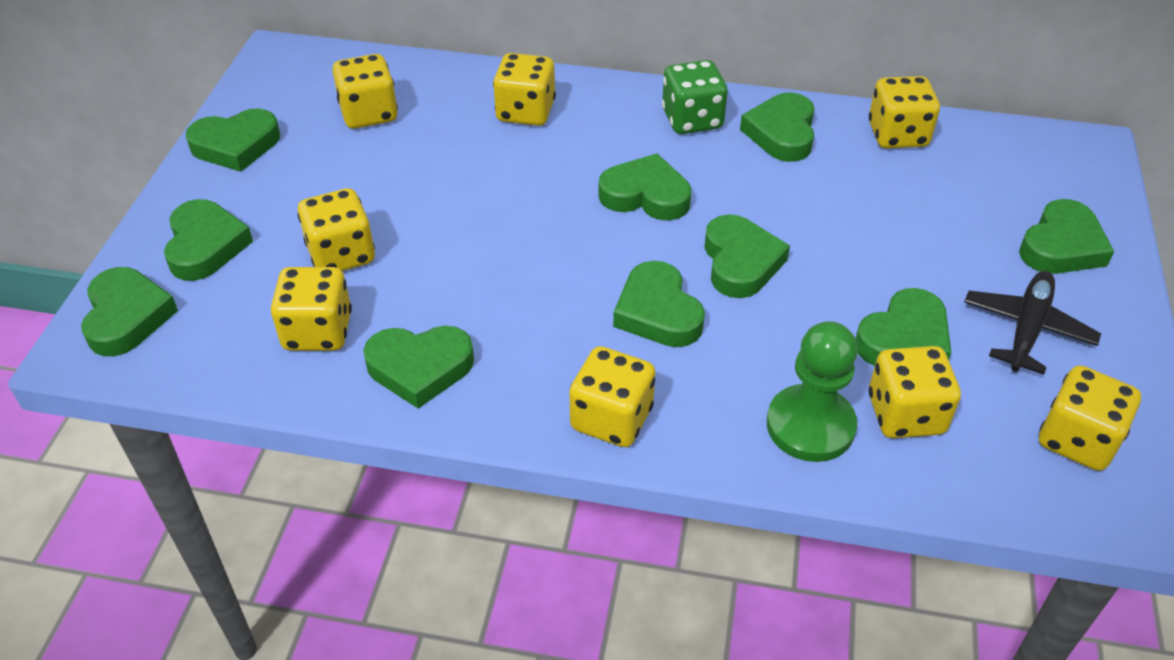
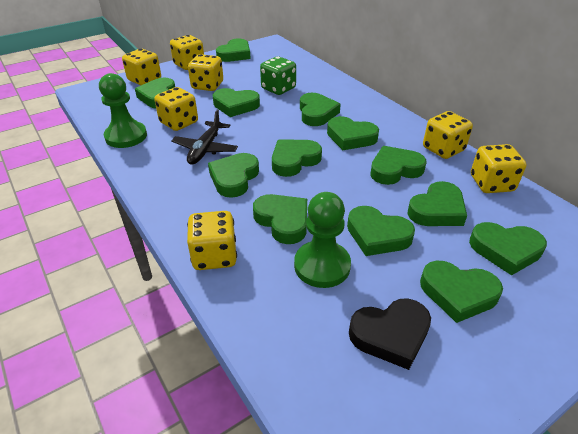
black heart: 0 -> 1
green heart: 10 -> 13
green pawn: 1 -> 2
yellow dice: 8 -> 7

